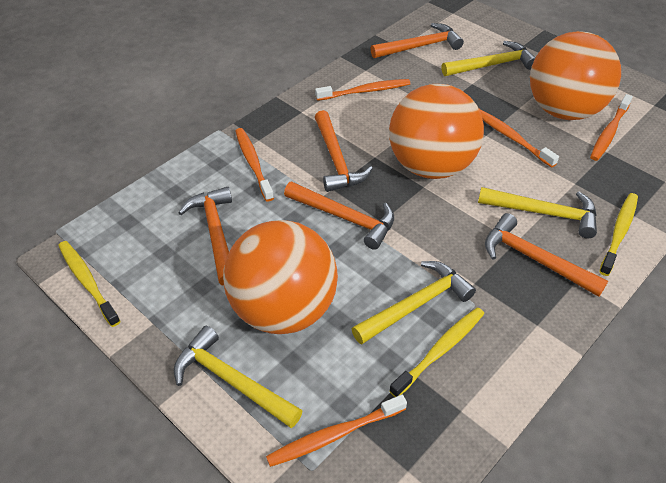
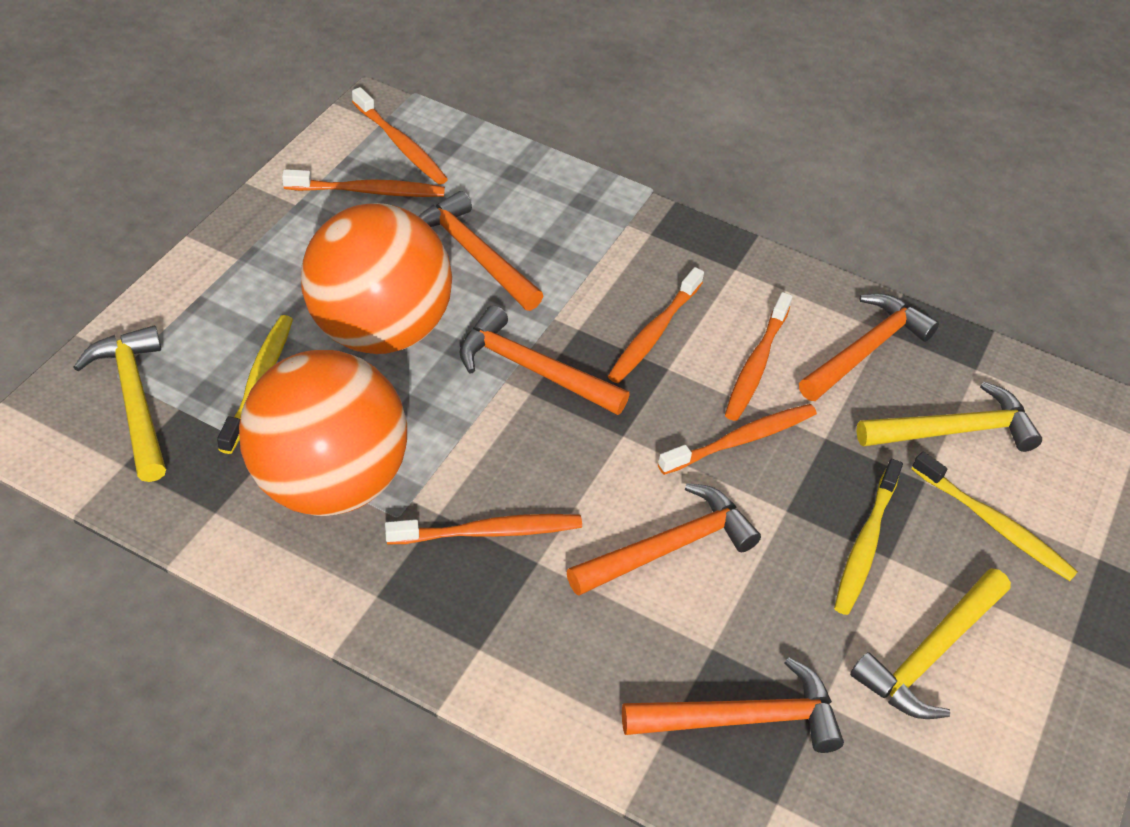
orange ball: 3 -> 2
orange toothbrush: 5 -> 6
yellow hammer: 4 -> 3

